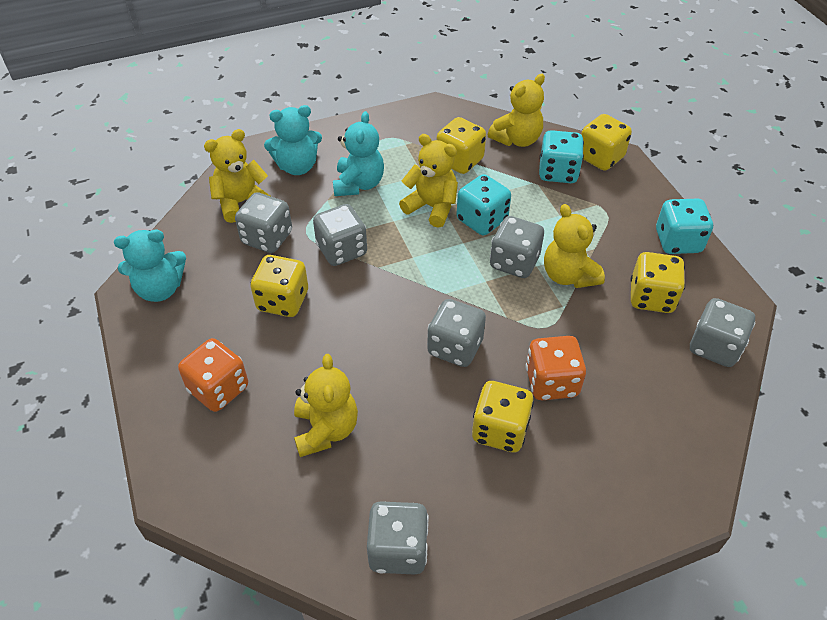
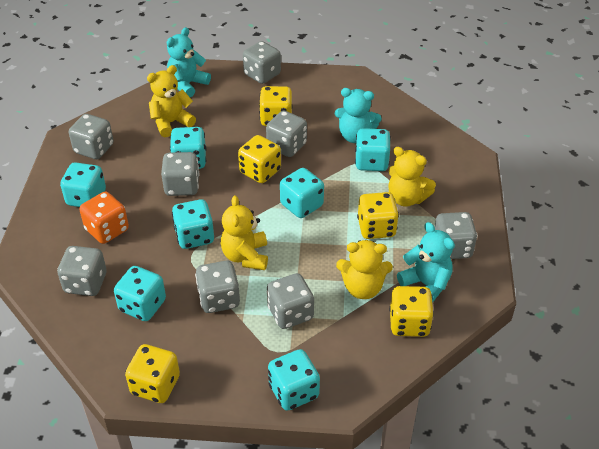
grey dice: 6 -> 8
orange dice: 2 -> 1
turquoise dice: 3 -> 7
yellow teddy bear: 5 -> 4

